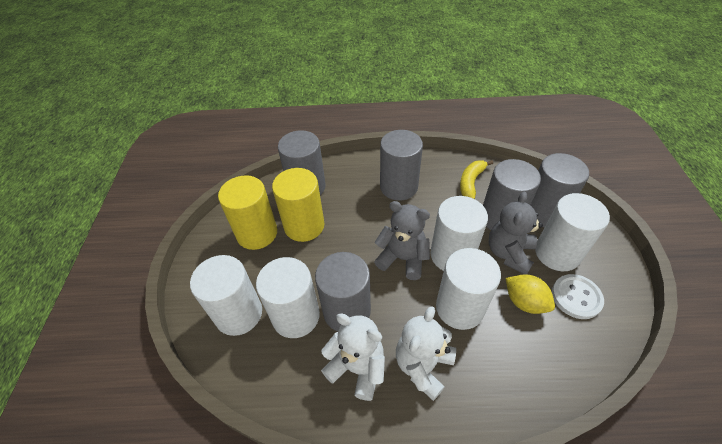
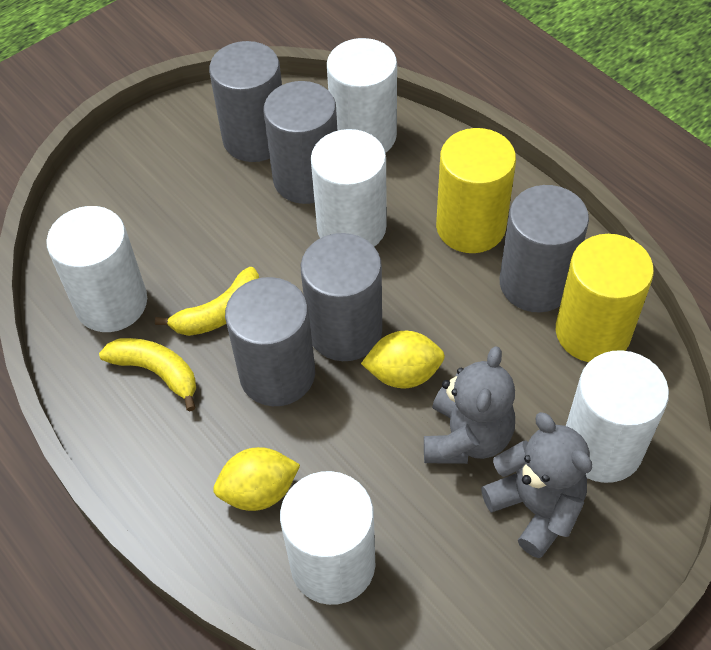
white button: 1 -> 0
white teddy bear: 2 -> 0
yellow banana: 1 -> 2
yellow lemon: 1 -> 2

